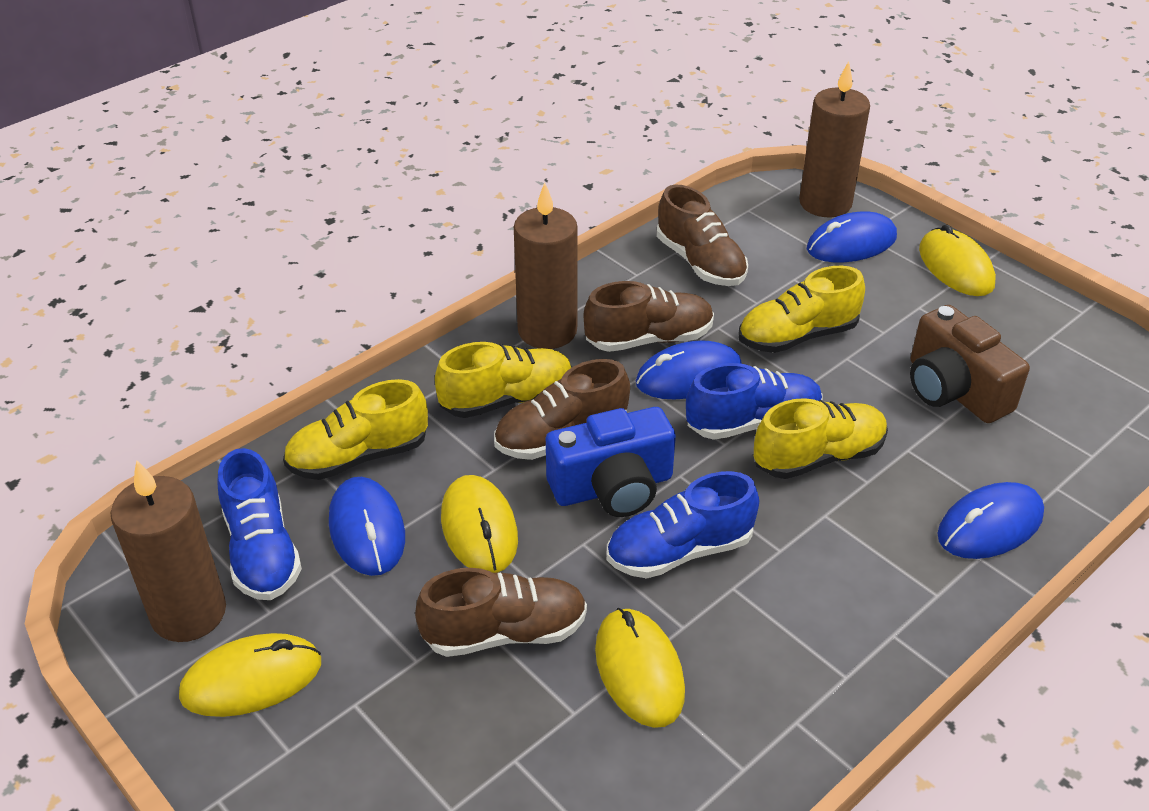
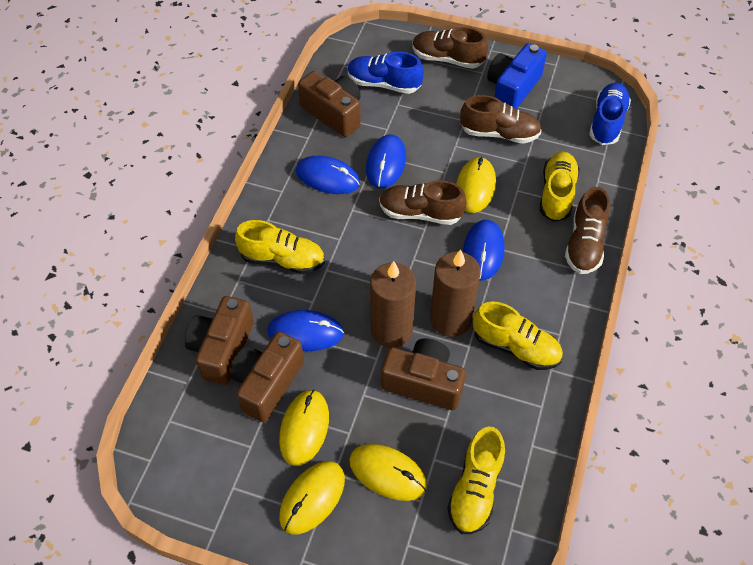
blue shoe: 3 -> 2
brown camera: 1 -> 4
brown candle: 3 -> 2

